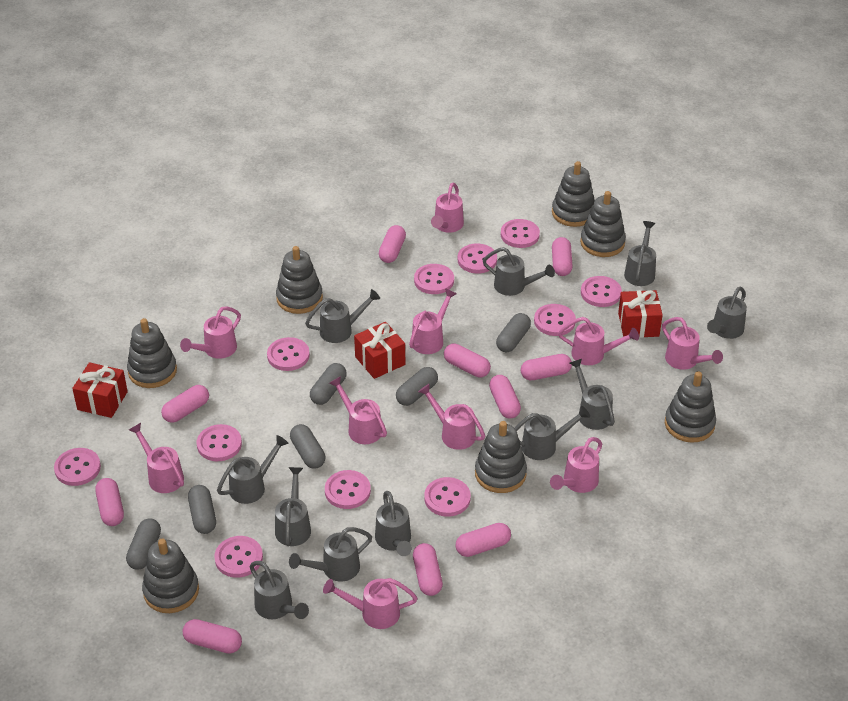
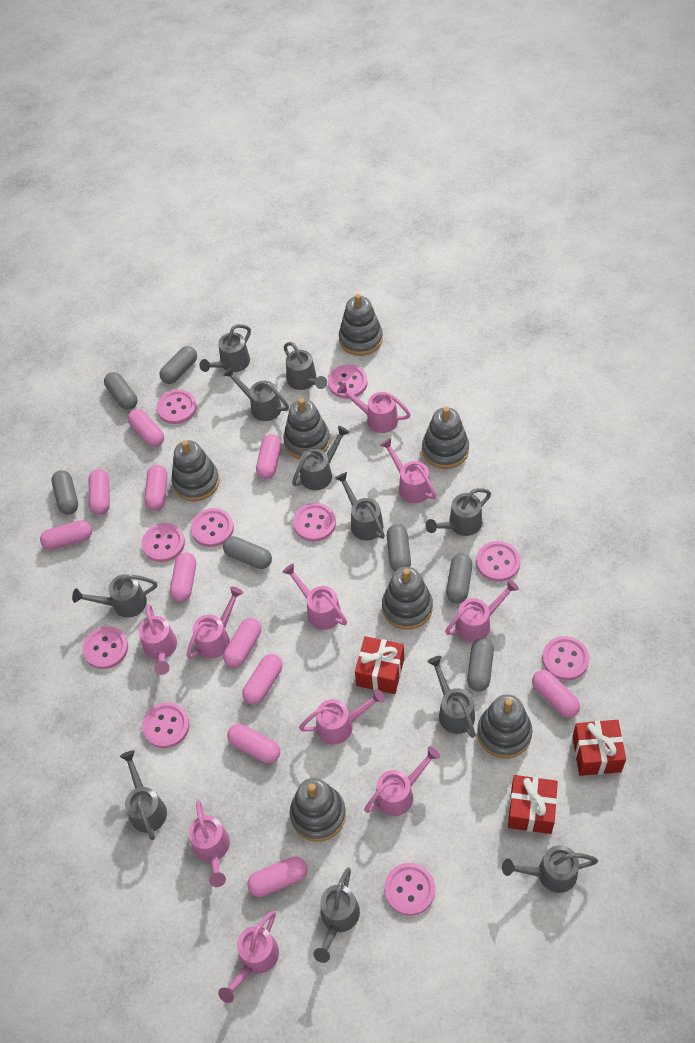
grey capsule: 6 -> 7
pink button: 11 -> 10
pink capsule: 10 -> 11

